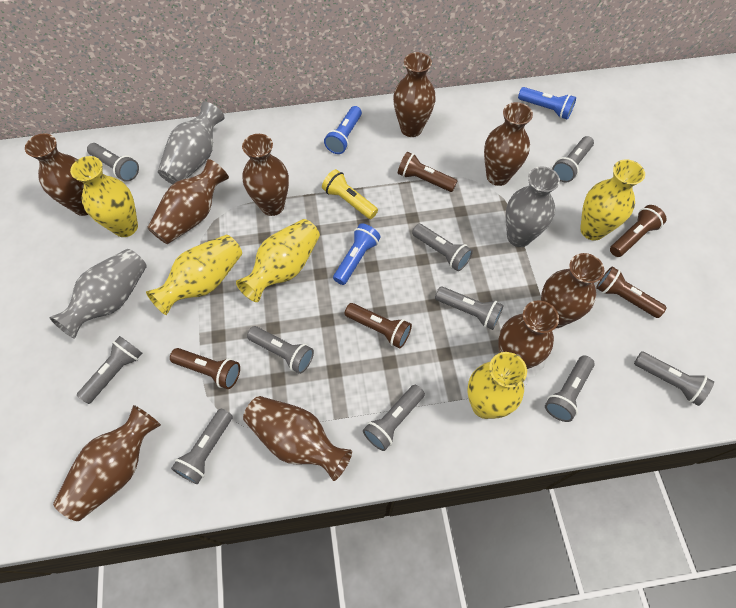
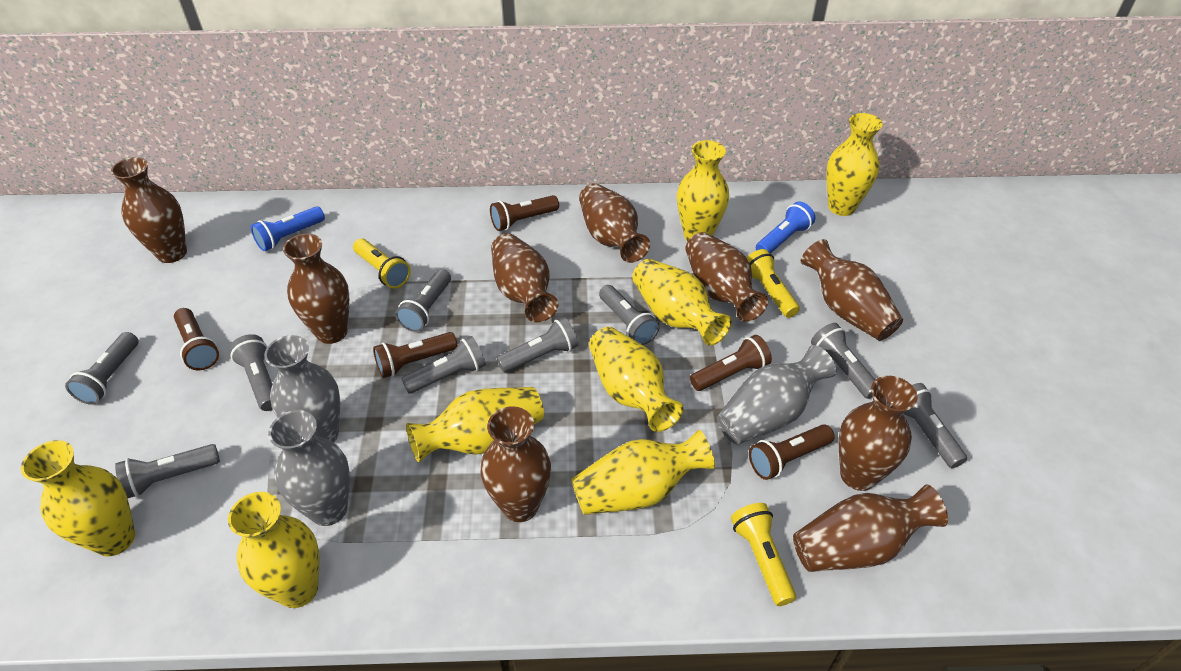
blue flashlight: 3 -> 2
grey flashlight: 10 -> 9
yellow flashlight: 1 -> 3
yellow vase: 5 -> 8

